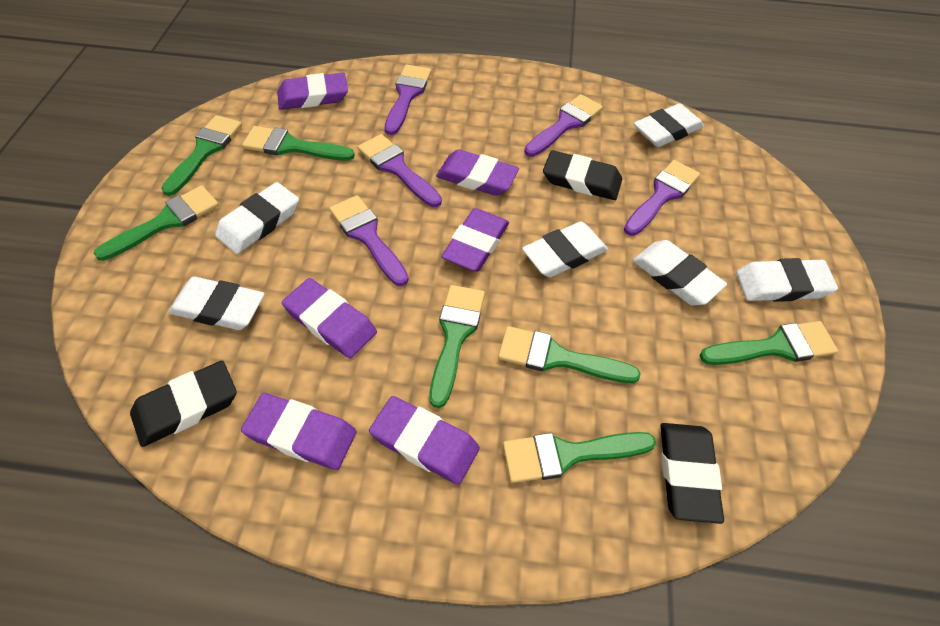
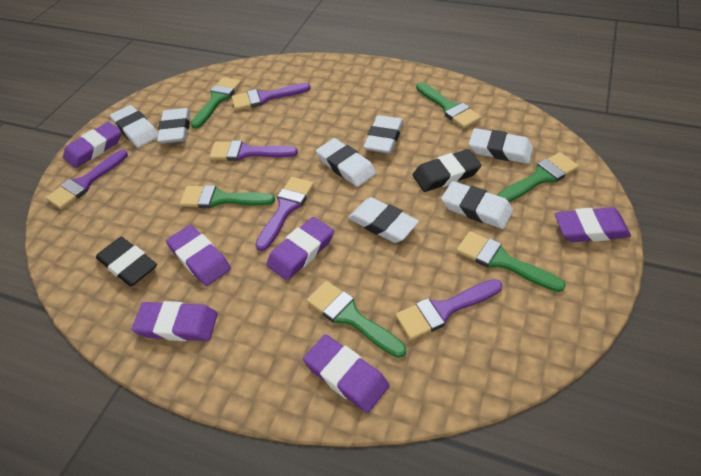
black eraser: 3 -> 2
green brush: 7 -> 6
white eraser: 6 -> 7

